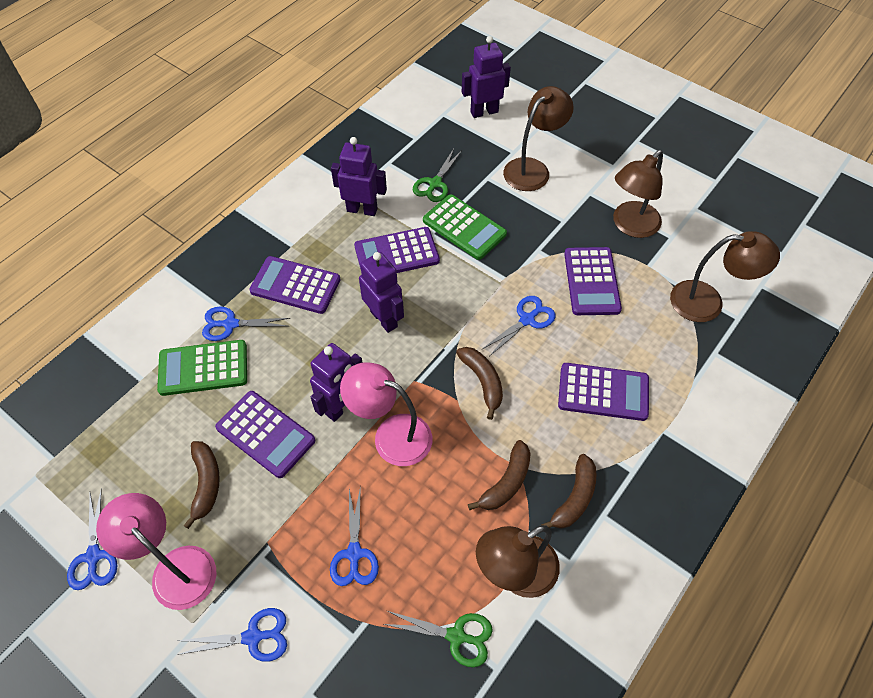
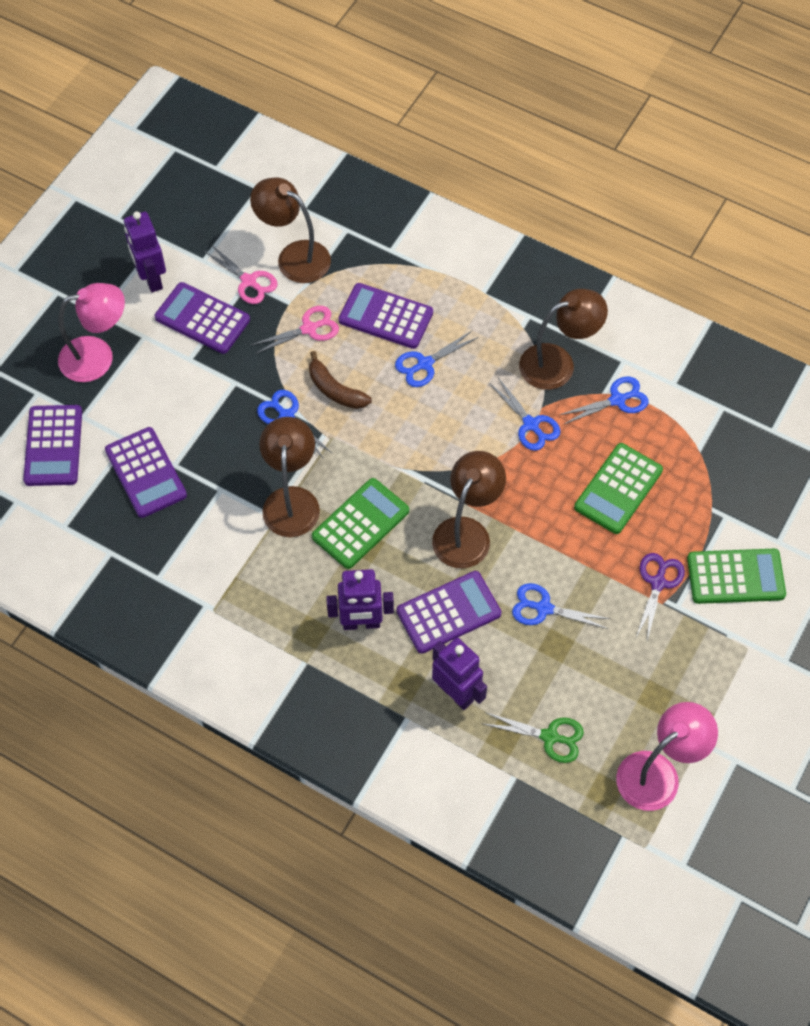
brown banana: 4 -> 1
green calculator: 2 -> 3
green scissors: 2 -> 1
pink scissors: 0 -> 2
purple robot: 4 -> 3
purple scissors: 0 -> 1

